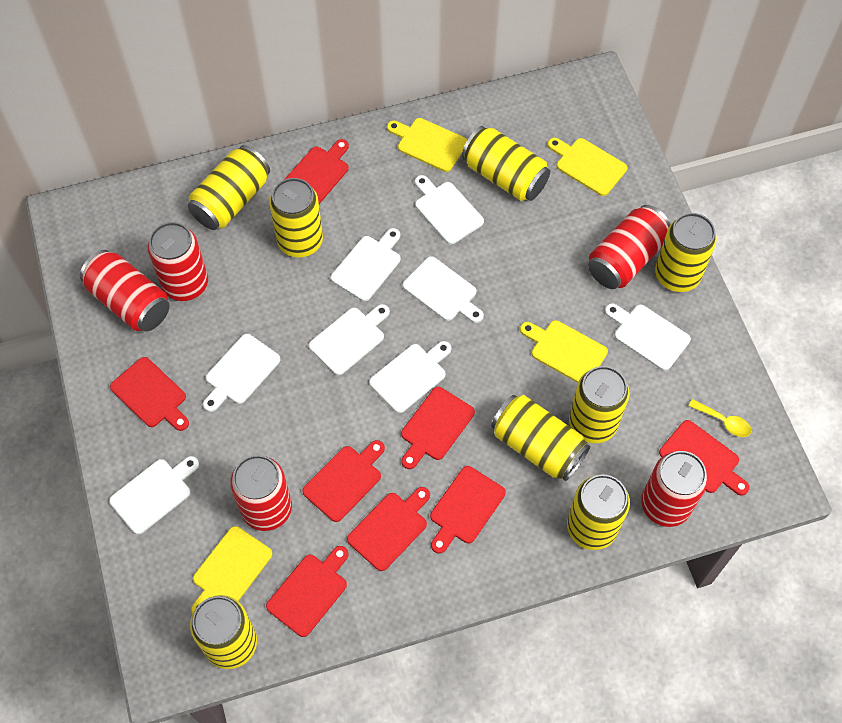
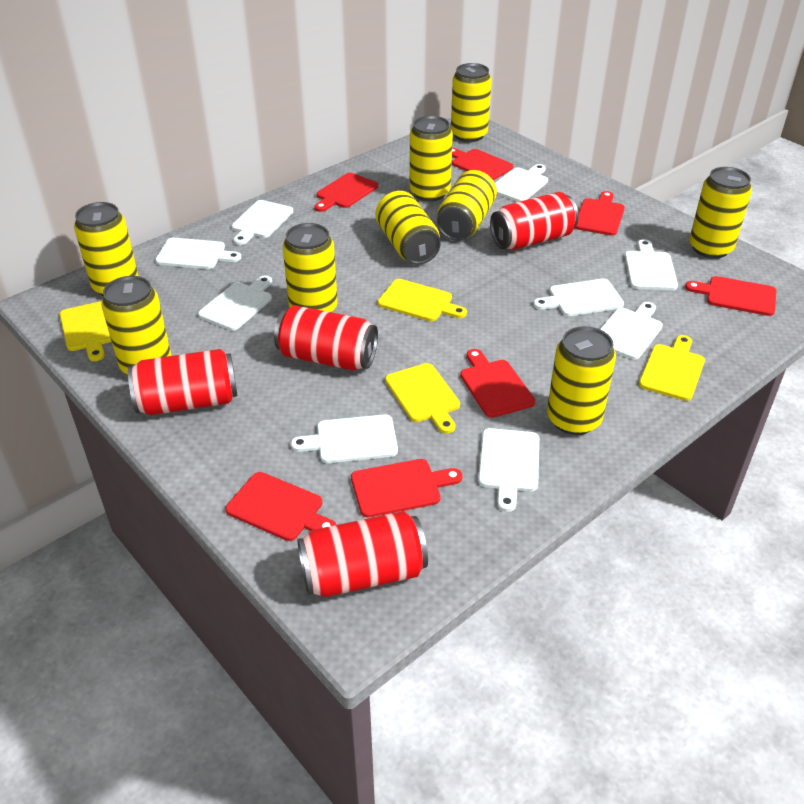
red can: 5 -> 4
red cutting board: 8 -> 7
white cutting board: 8 -> 9
yellow can: 8 -> 9
yellow spoon: 1 -> 0

